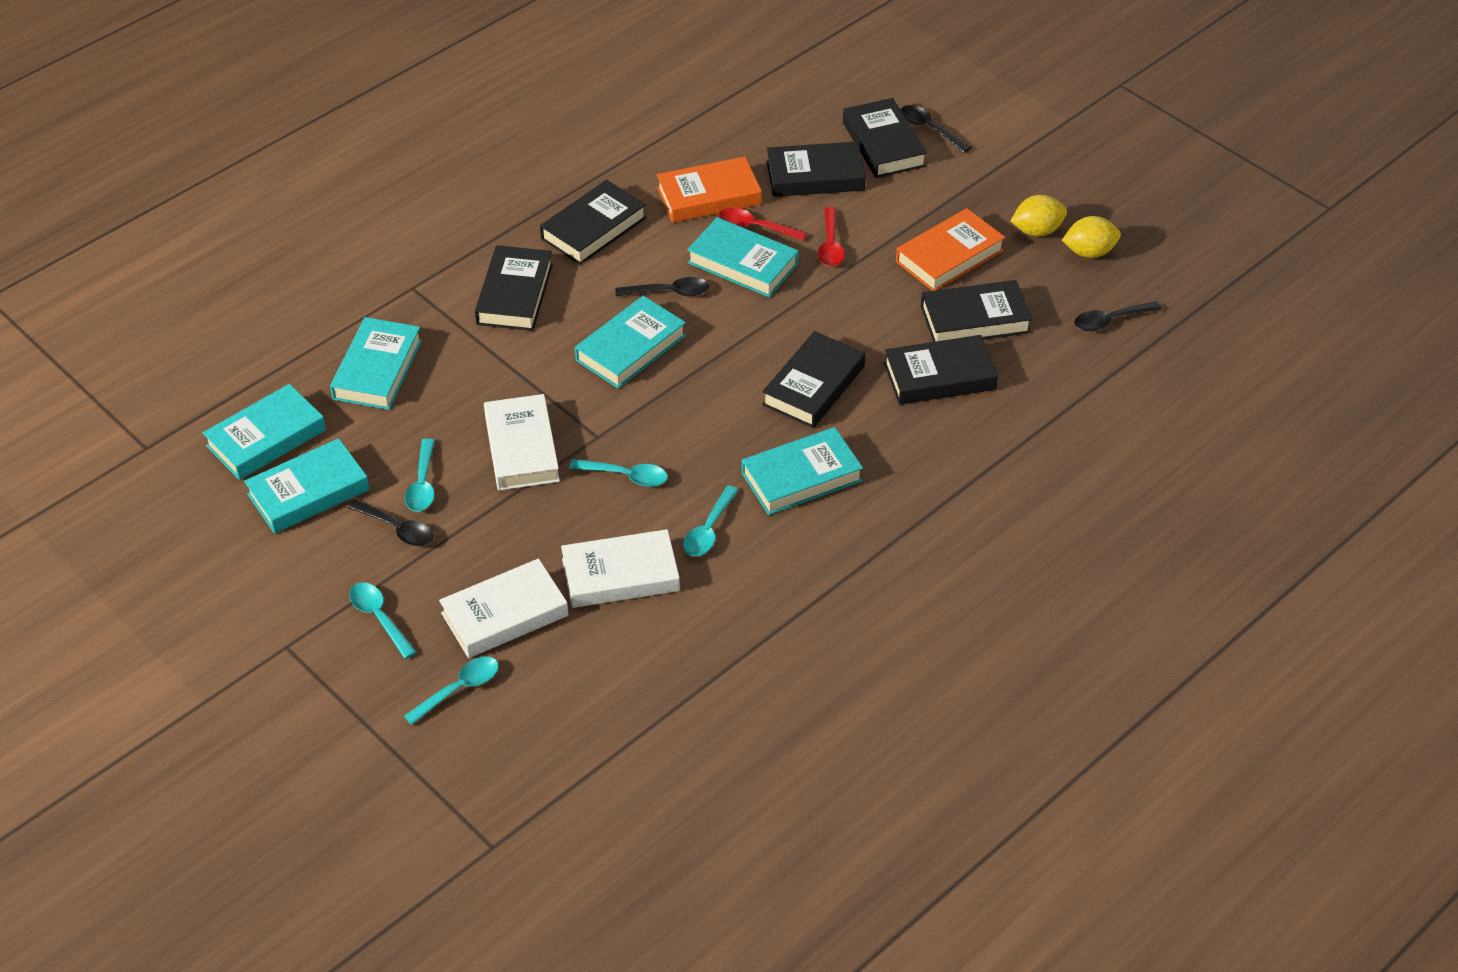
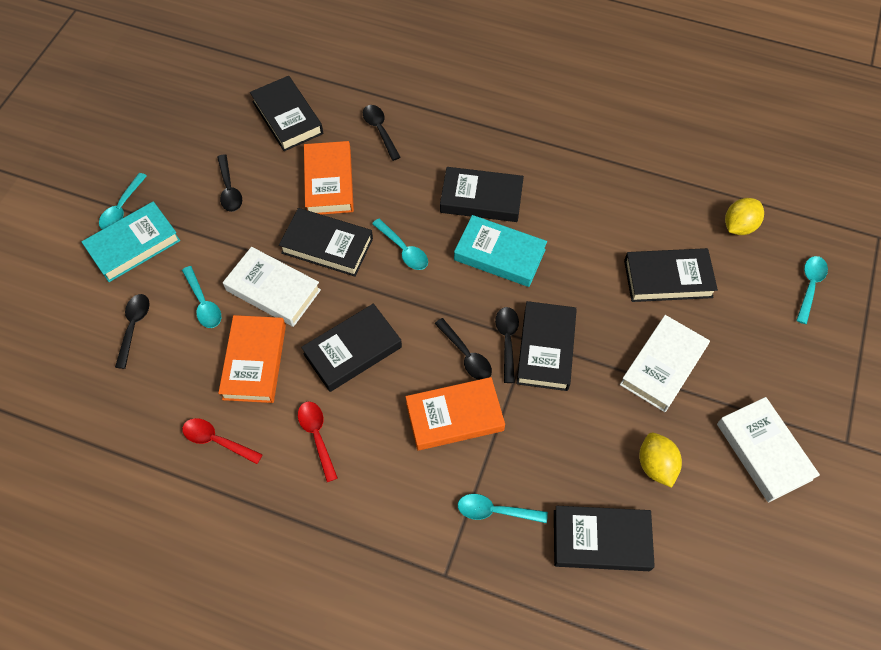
black spoon: 4 -> 5
orange book: 2 -> 3
turquoise book: 6 -> 2

